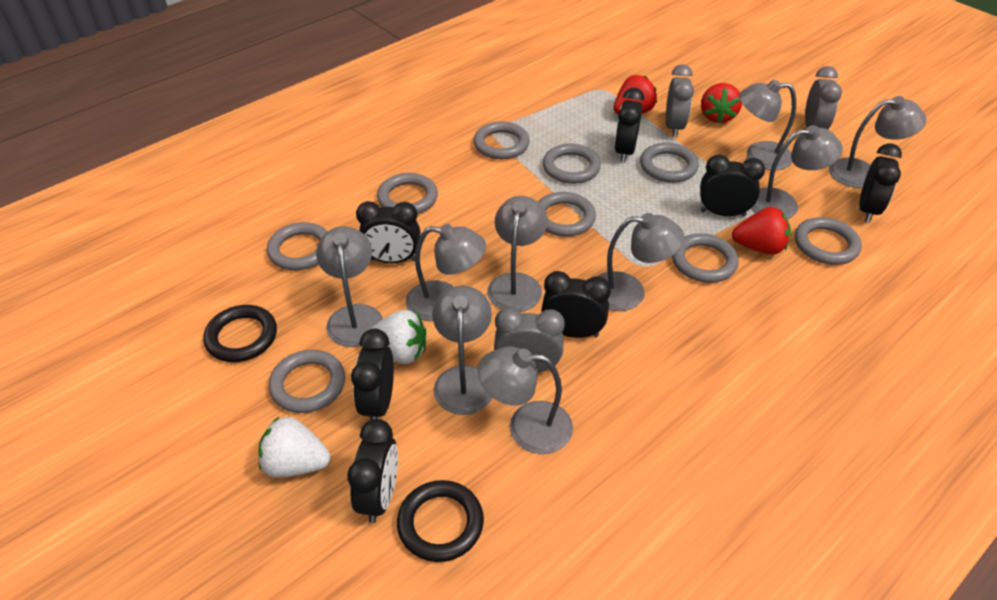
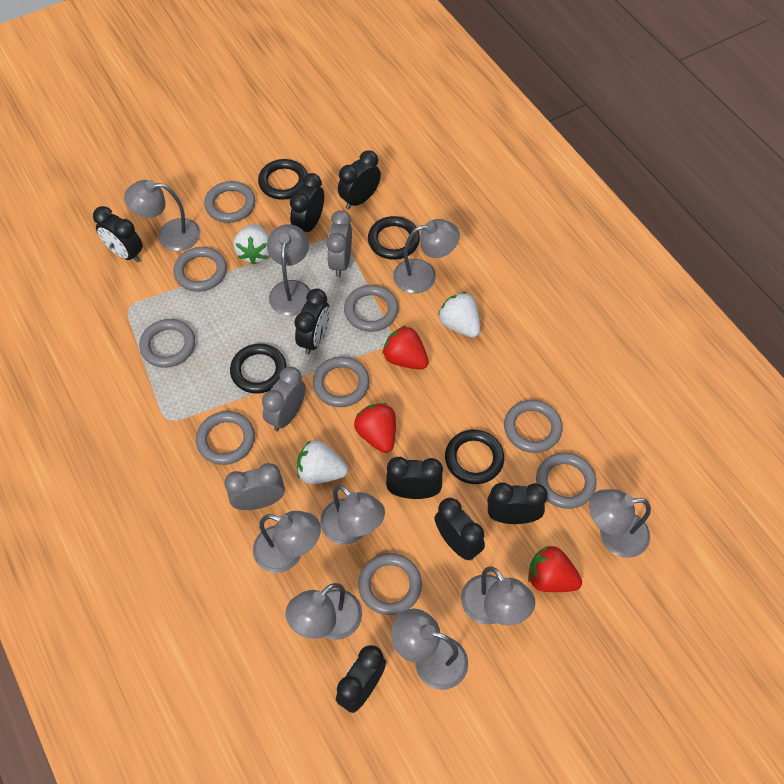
black clock: 7 -> 8
black ring: 2 -> 4
white strawberry: 2 -> 3

